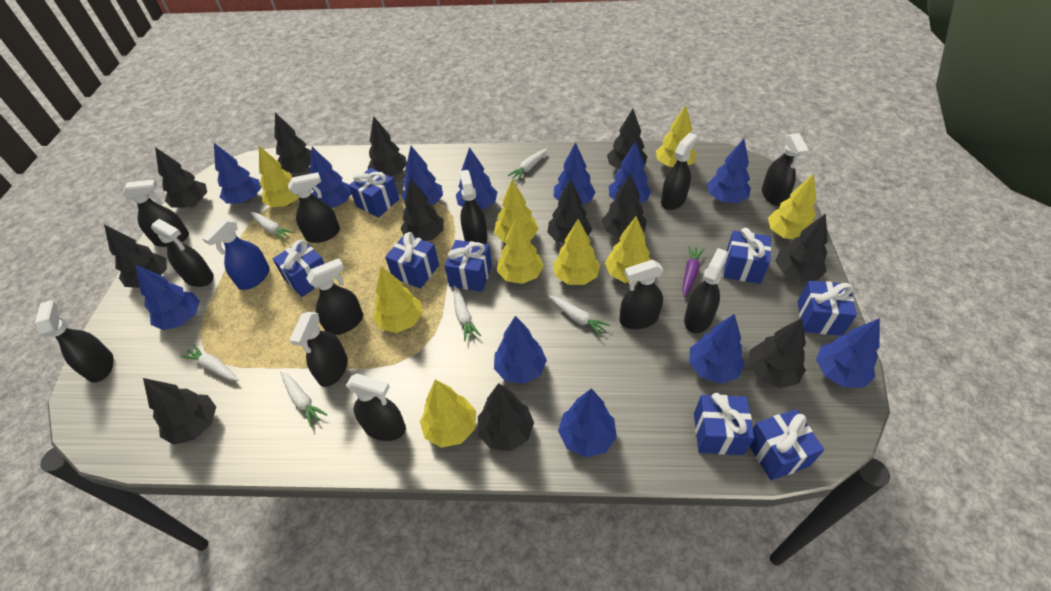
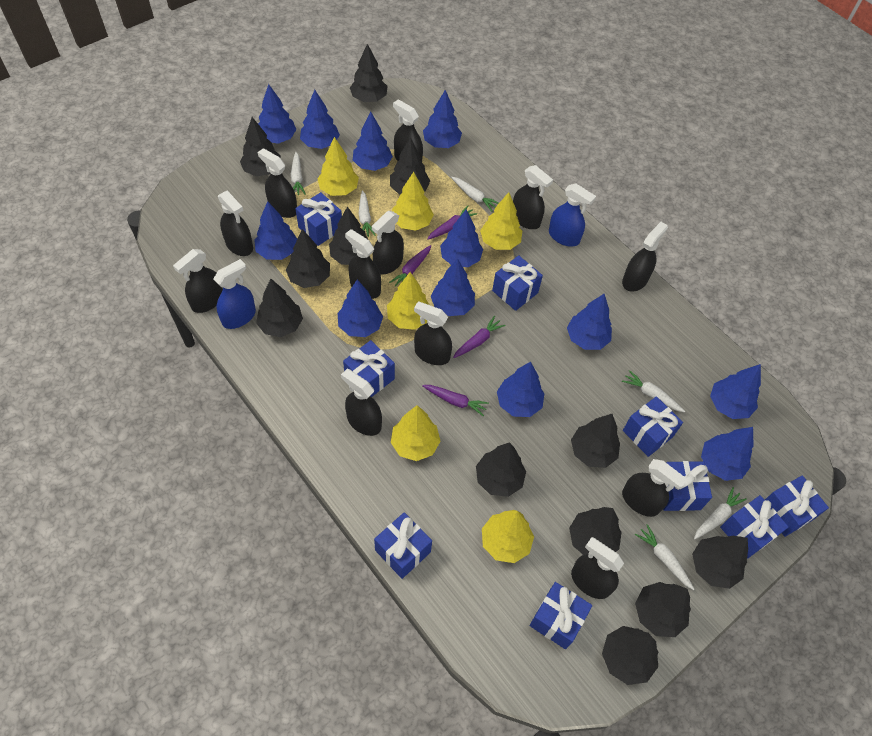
blue gift: 8 -> 9
blue spray bottle: 1 -> 2
purple carrot: 1 -> 4
yellow tree: 9 -> 6

